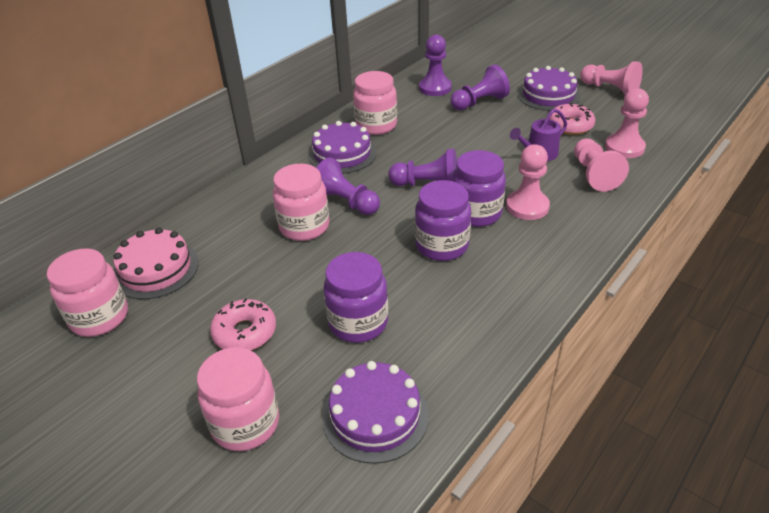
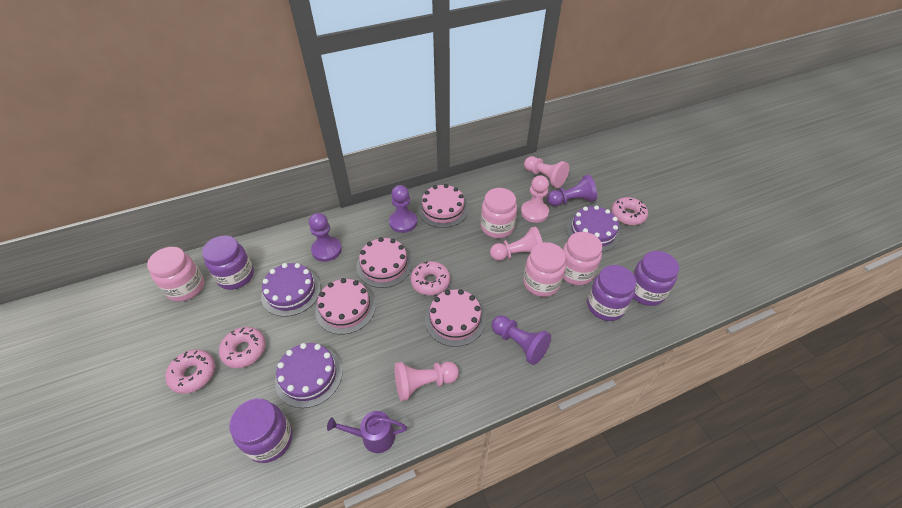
pink cake: 1 -> 4
pink donut: 2 -> 4
purple jar: 3 -> 4

